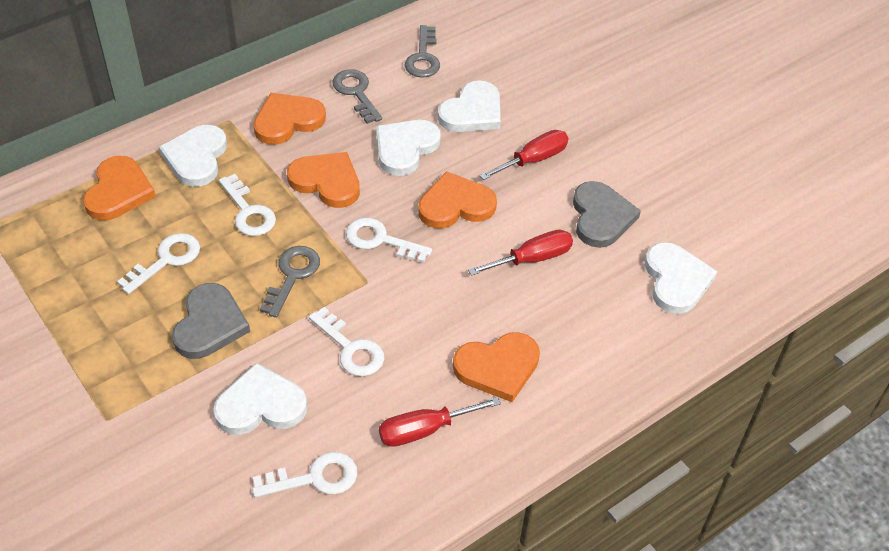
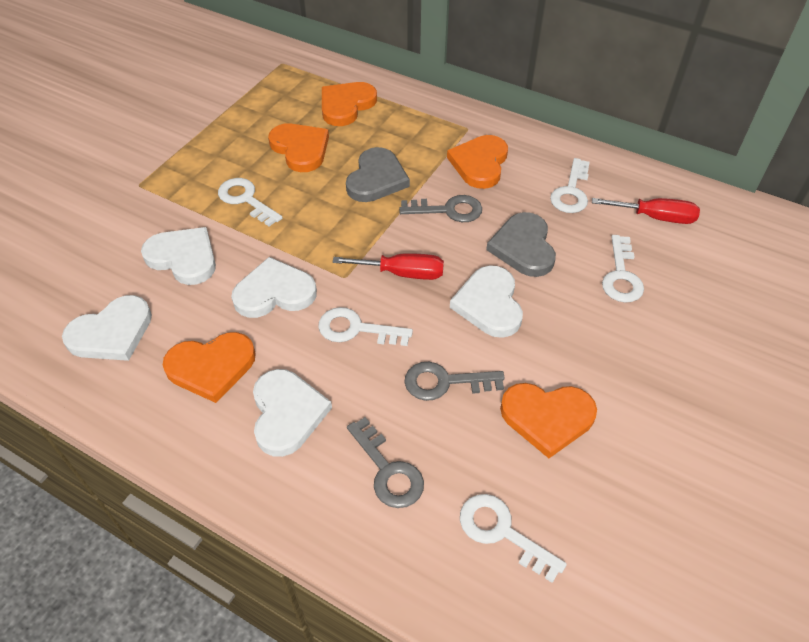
red screwdriver: 3 -> 2

